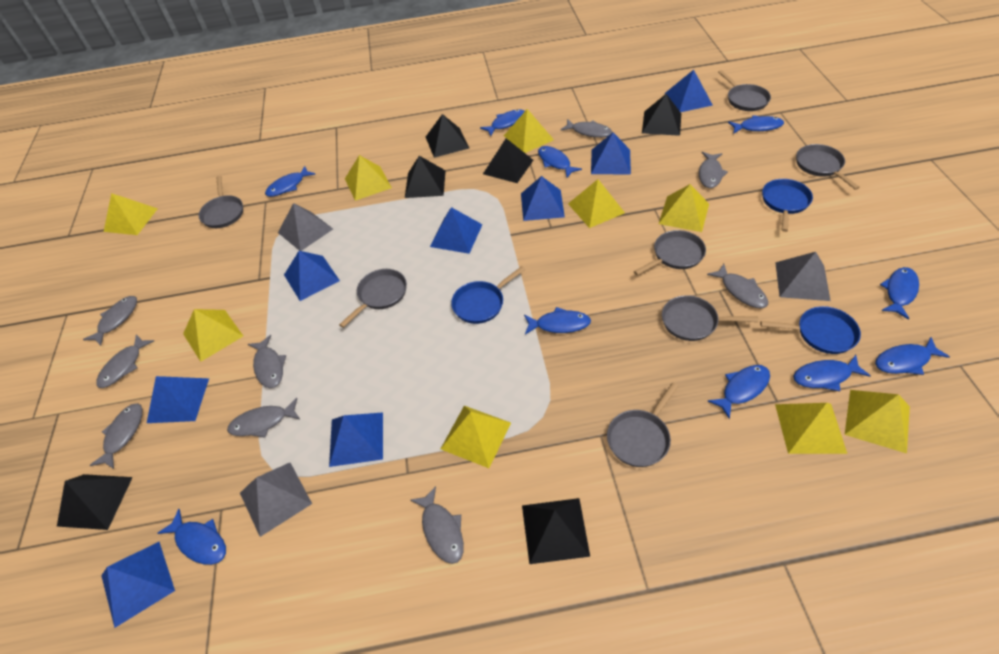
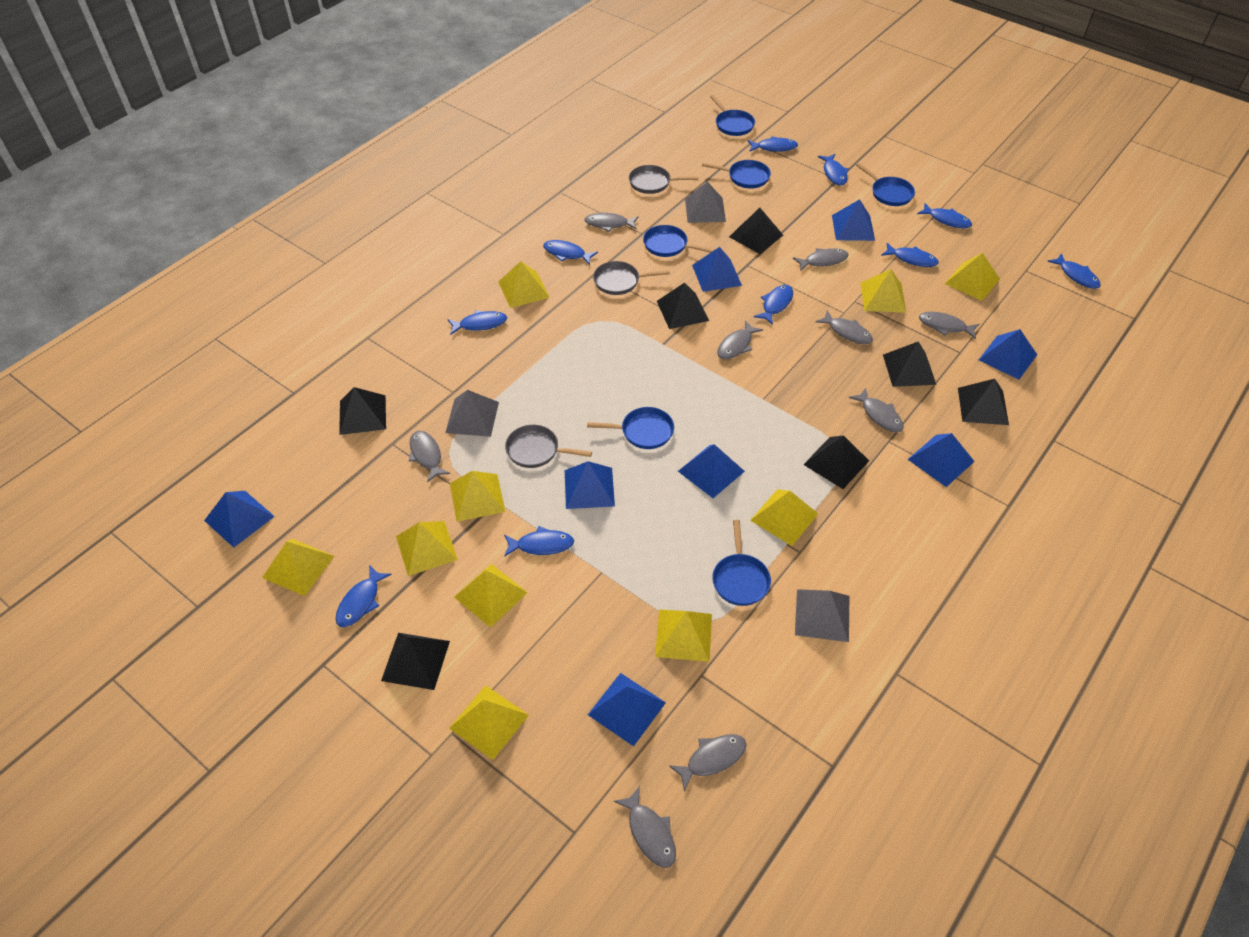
black pyramid: 6 -> 7
blue pan: 3 -> 6
grey pan: 7 -> 3
yellow pyramid: 9 -> 10

